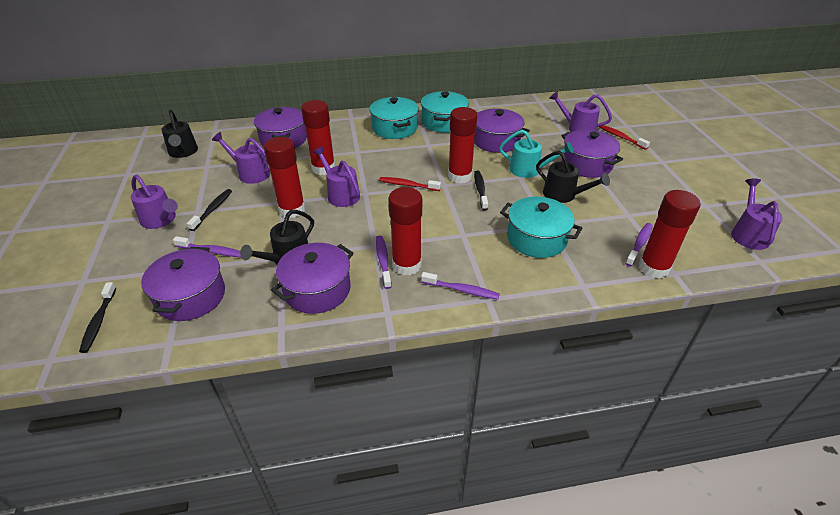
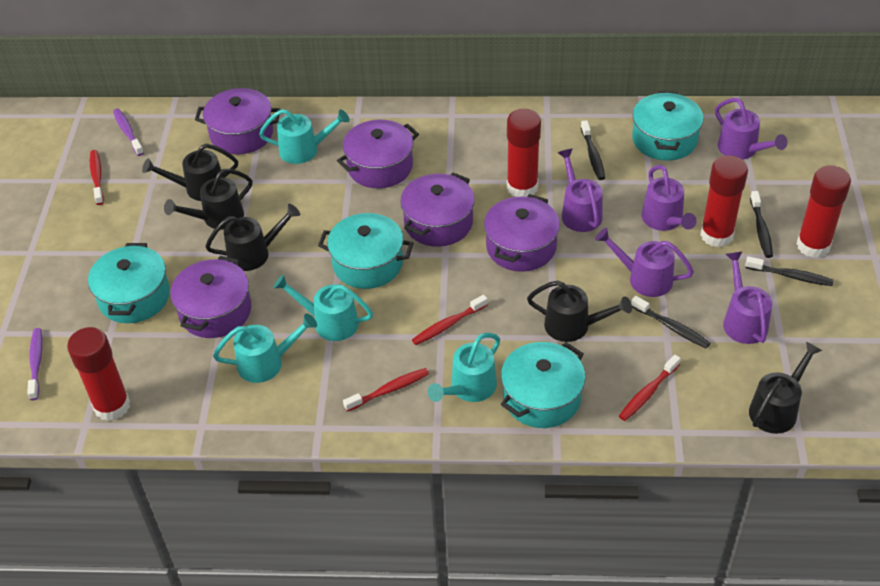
black toothbrush: 3 -> 4
black watering can: 3 -> 5
purple toothbrush: 4 -> 2
red glue stick: 5 -> 4
red toothbrush: 2 -> 4
turquoise pot: 3 -> 4
turquoise watering can: 1 -> 4

